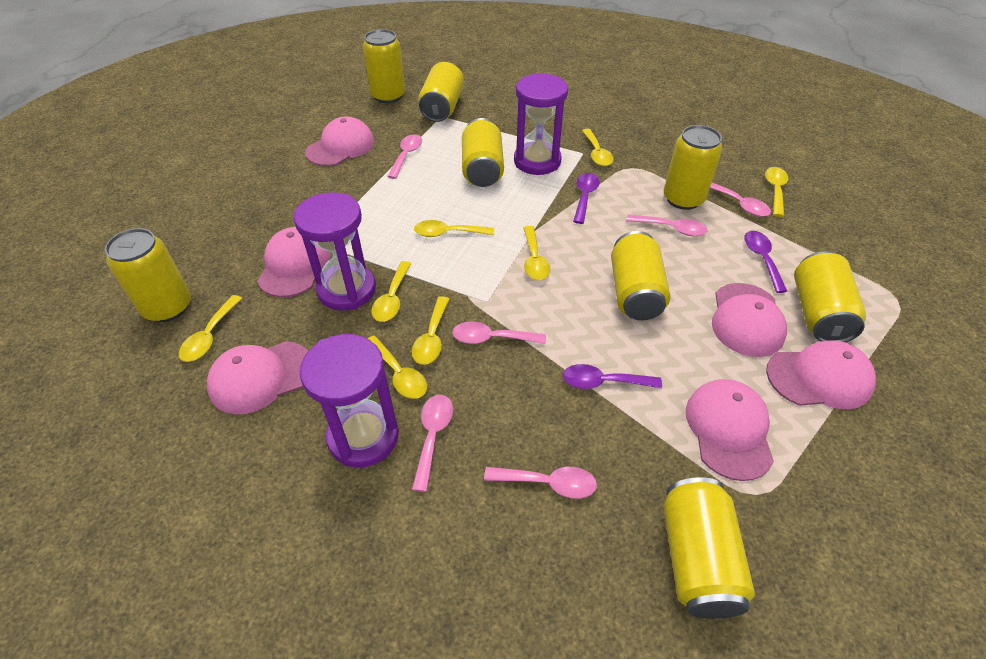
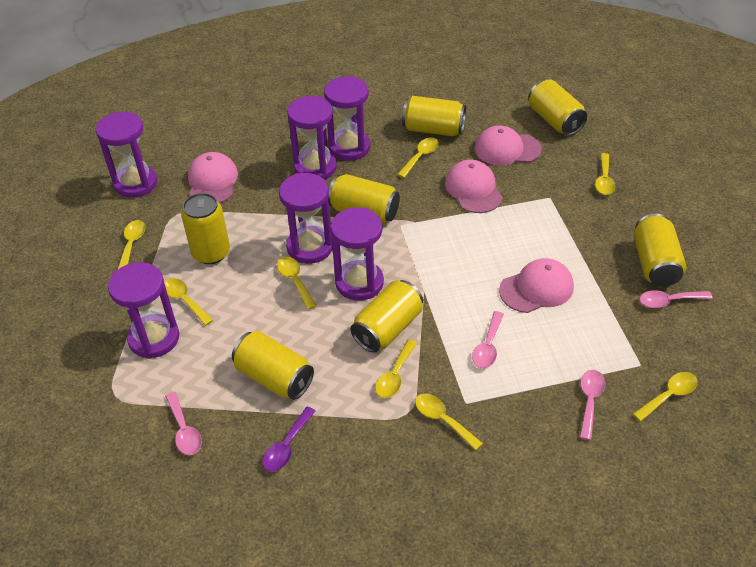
pink cap: 6 -> 4
pink spoon: 6 -> 4
purple hourglass: 3 -> 6
purple spoon: 3 -> 1
yellow can: 8 -> 7

